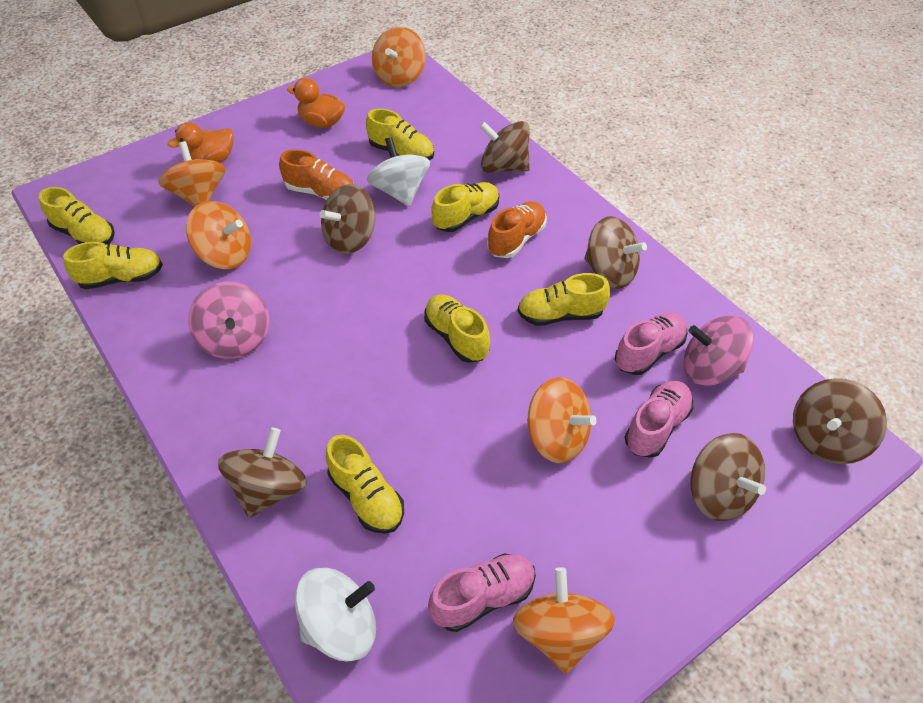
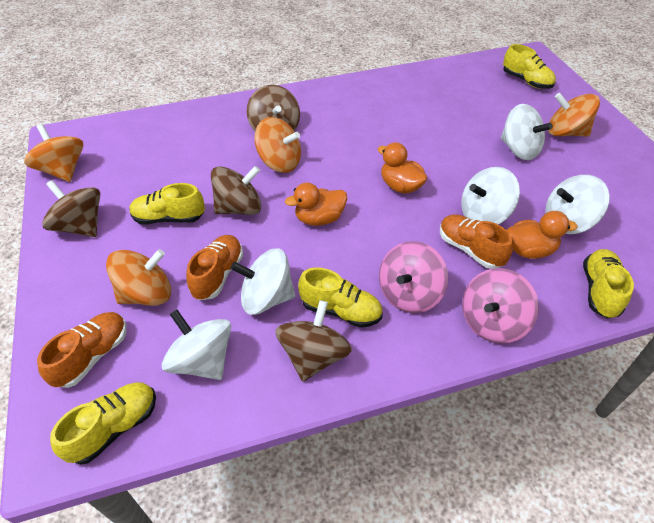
brown spinning top: 6 -> 4
orange duck: 2 -> 3
orange shoe: 2 -> 3
orange spinning top: 5 -> 4
pink shoe: 3 -> 0
white spinning top: 2 -> 5
yellow shoe: 7 -> 5

